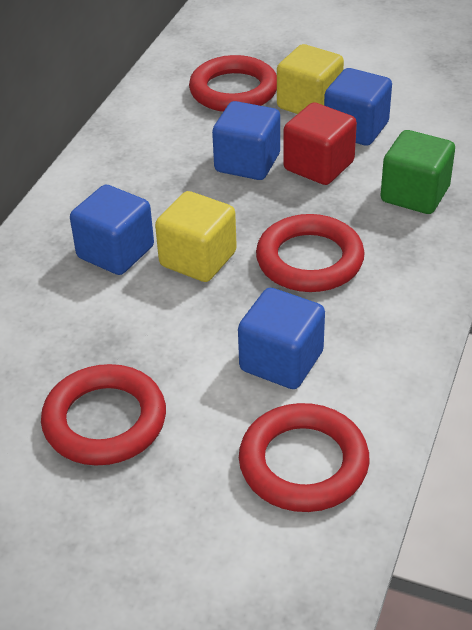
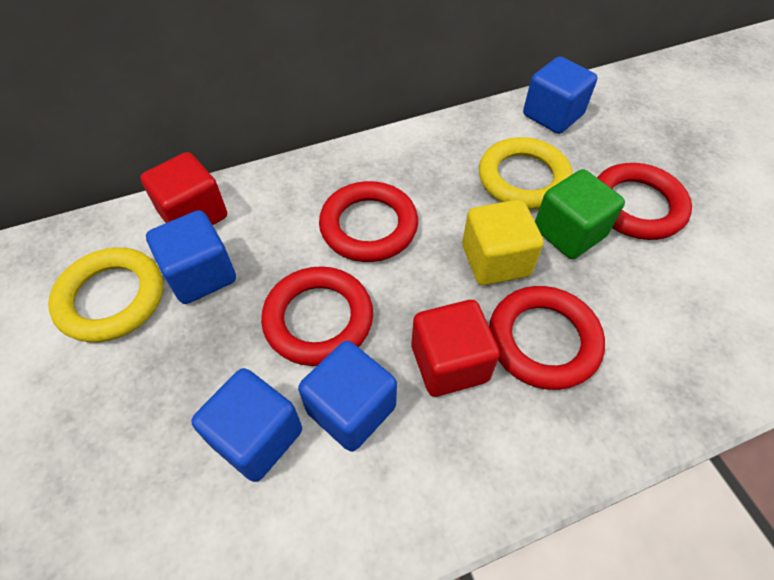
red cube: 1 -> 2
yellow cube: 2 -> 1
yellow ring: 0 -> 2

